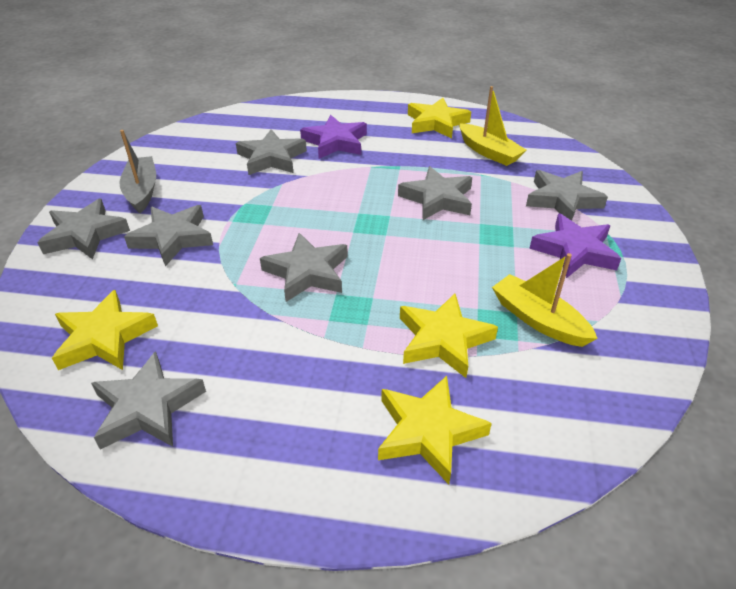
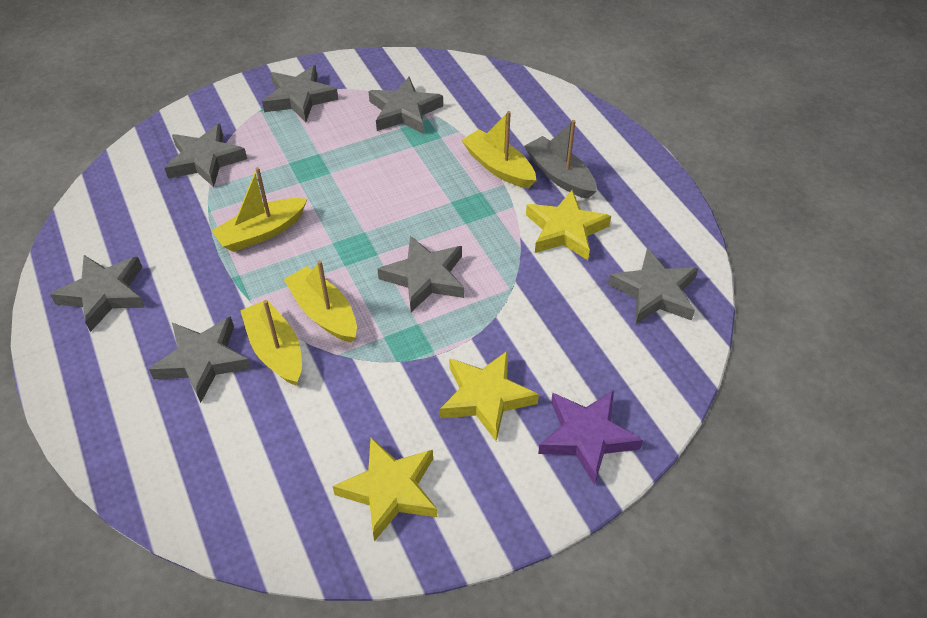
purple star: 2 -> 1
yellow boat: 2 -> 4
yellow star: 4 -> 3

